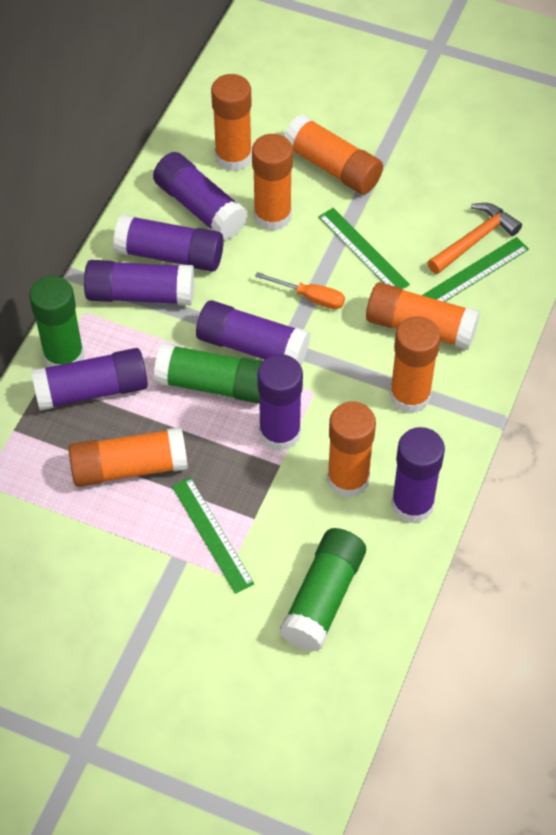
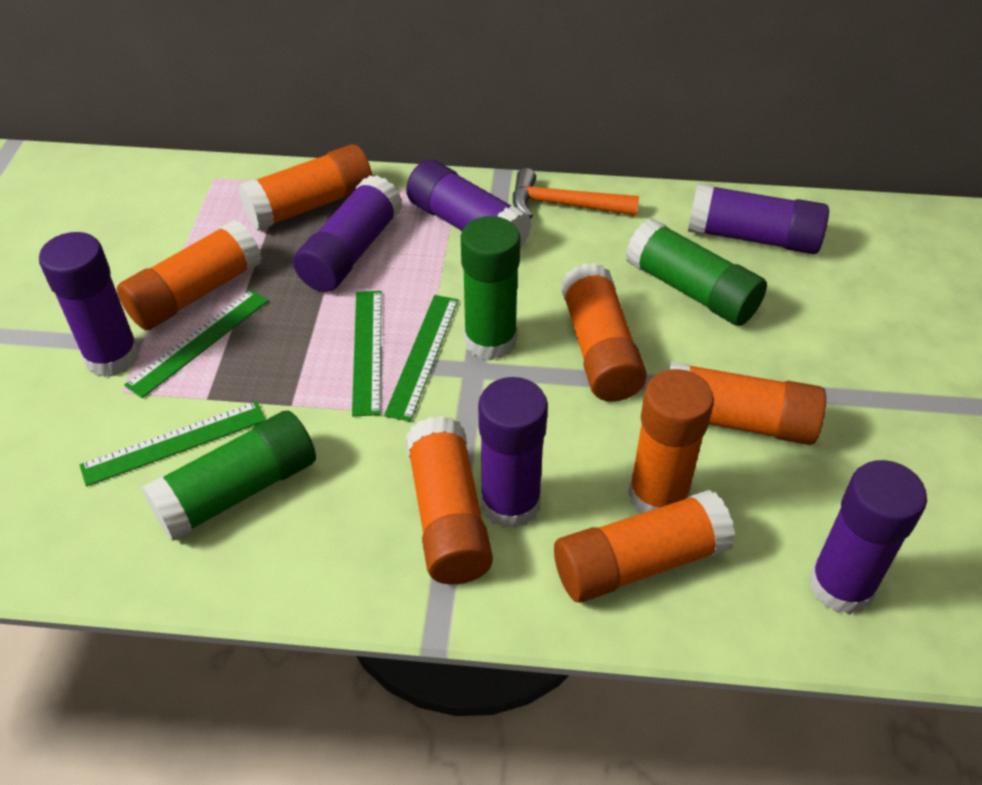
green ruler: 3 -> 4
orange screwdriver: 1 -> 0
purple glue stick: 7 -> 6

